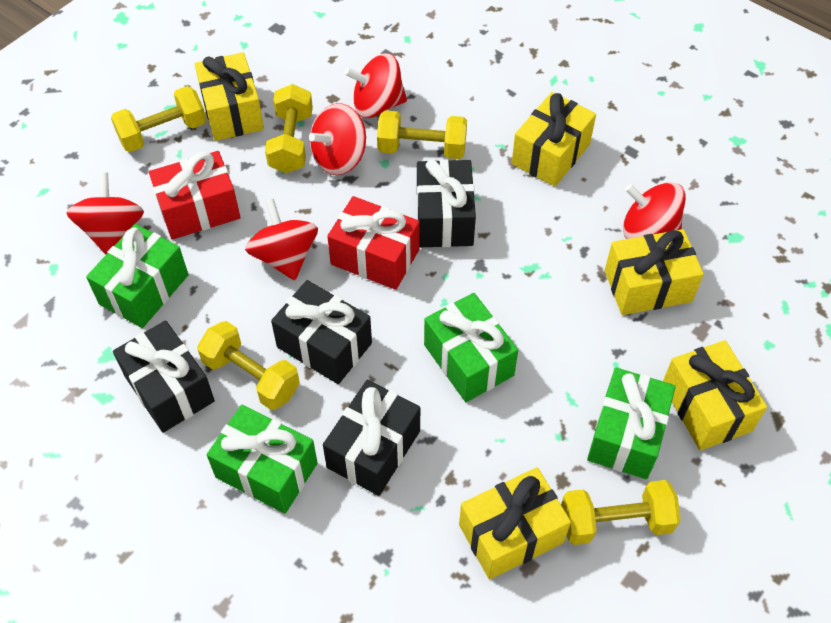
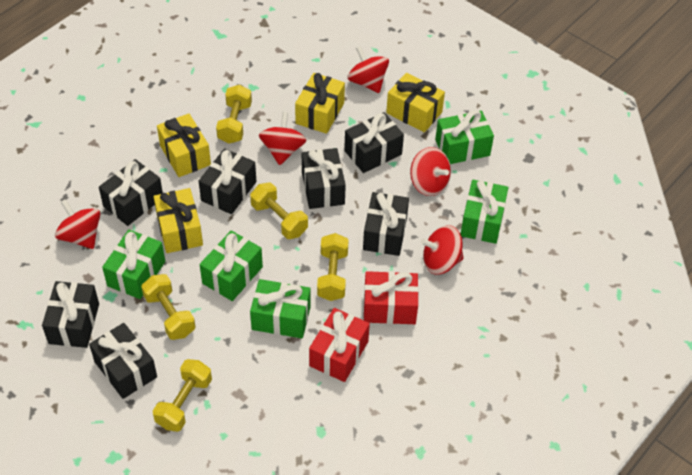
black gift: 4 -> 7
green gift: 4 -> 5
yellow gift: 5 -> 4

